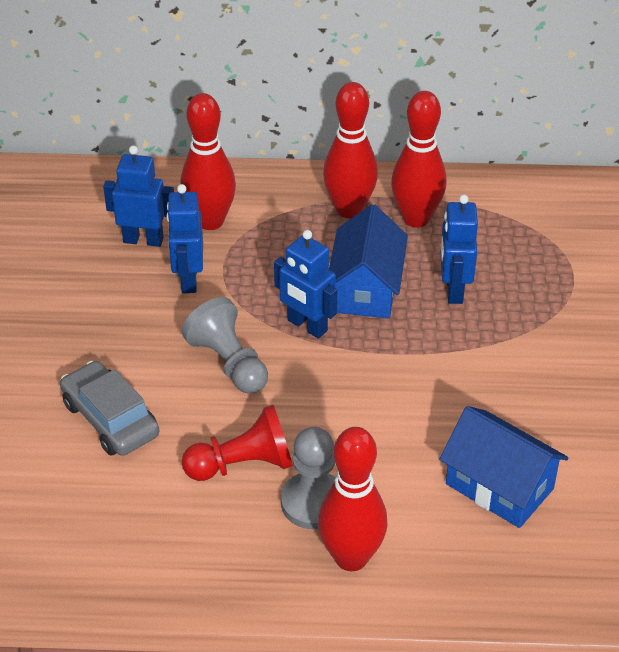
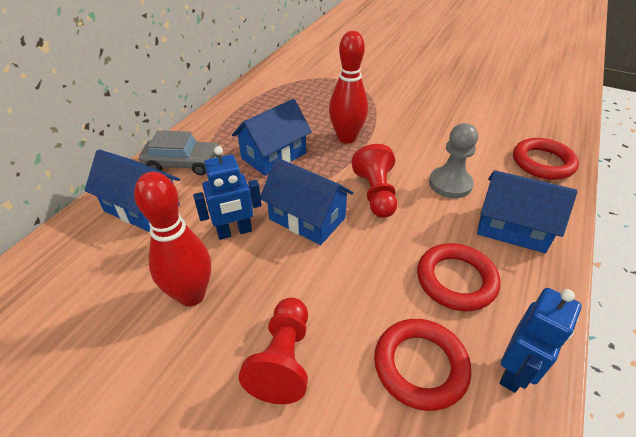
blue house: 2 -> 4
blue robot: 4 -> 2
grey pawn: 2 -> 1
red bowling pin: 4 -> 2
red pawn: 1 -> 2
red ring: 0 -> 3

